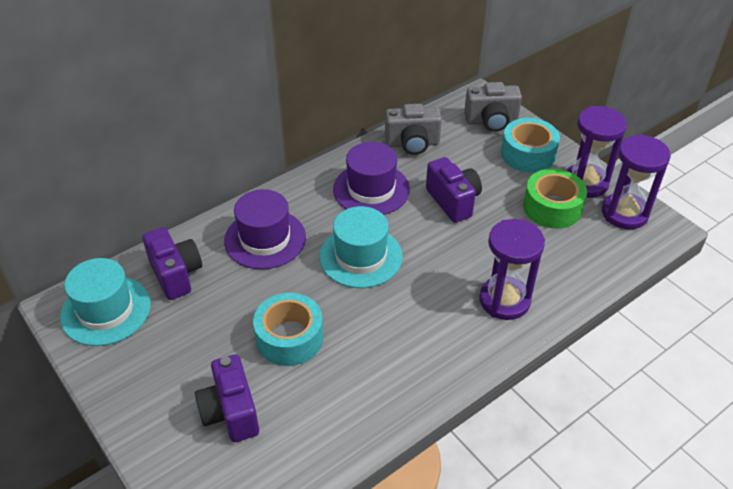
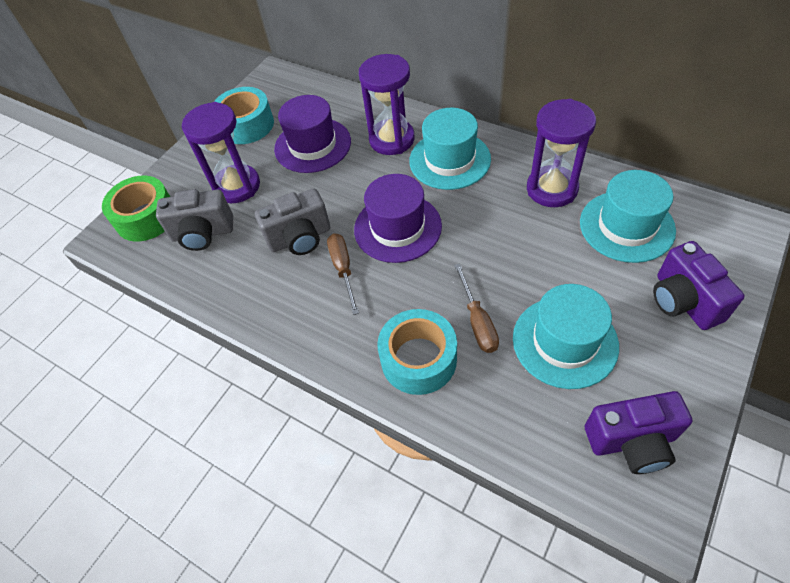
brown screwdriver: 0 -> 2
purple camera: 3 -> 2
turquoise hat: 2 -> 3

